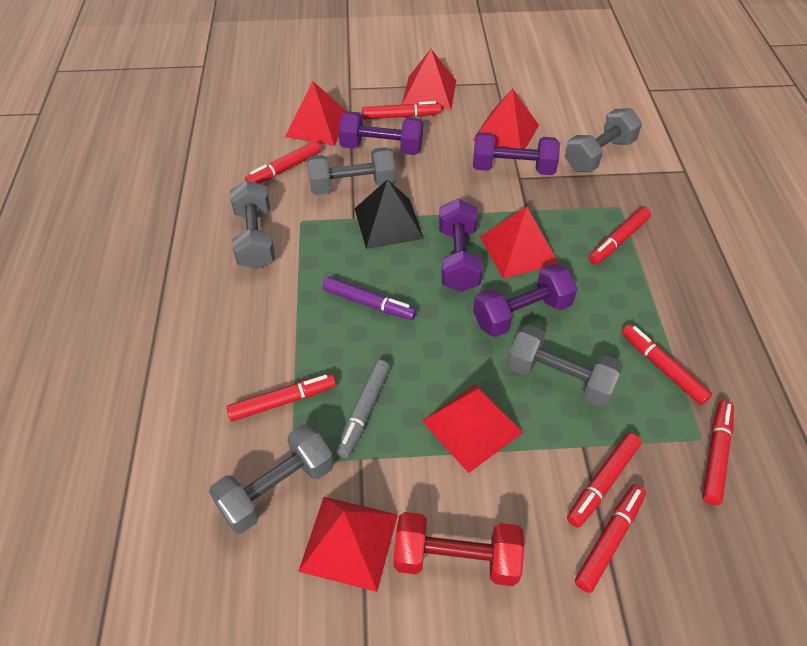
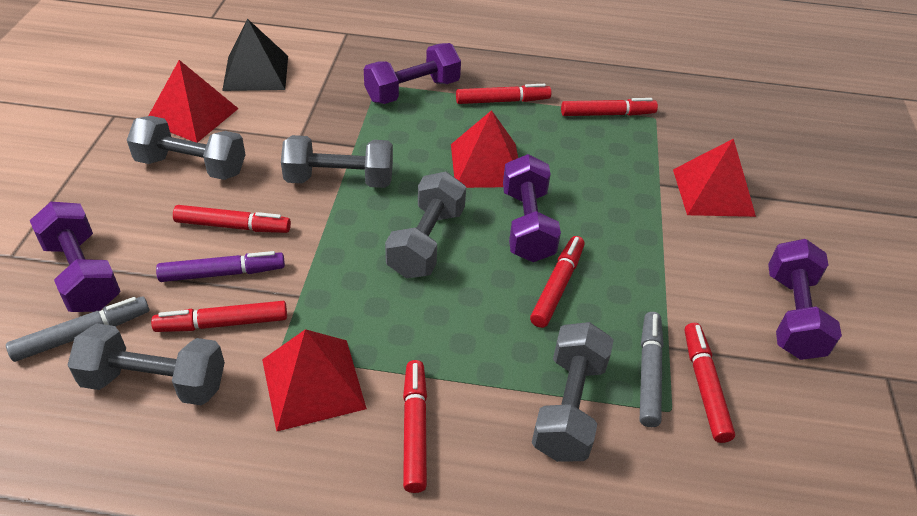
grey marker: 1 -> 2
red dumbbell: 1 -> 0
red marker: 8 -> 7
red pyramid: 6 -> 4

